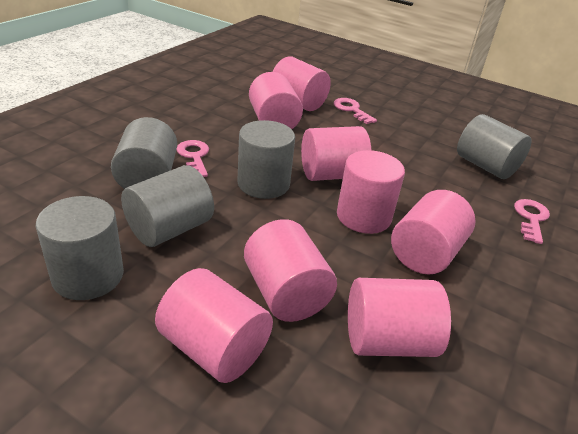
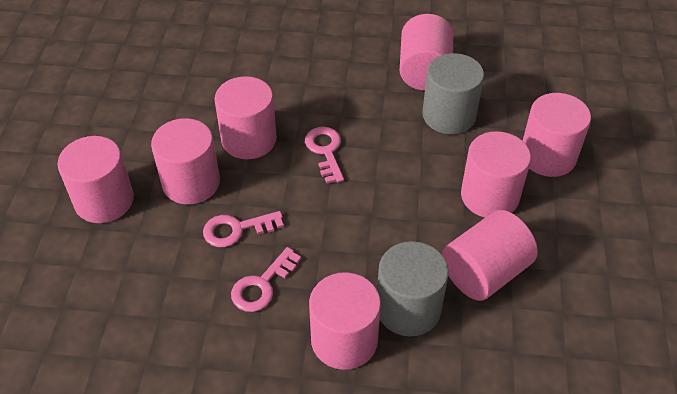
grey cylinder: 5 -> 2

